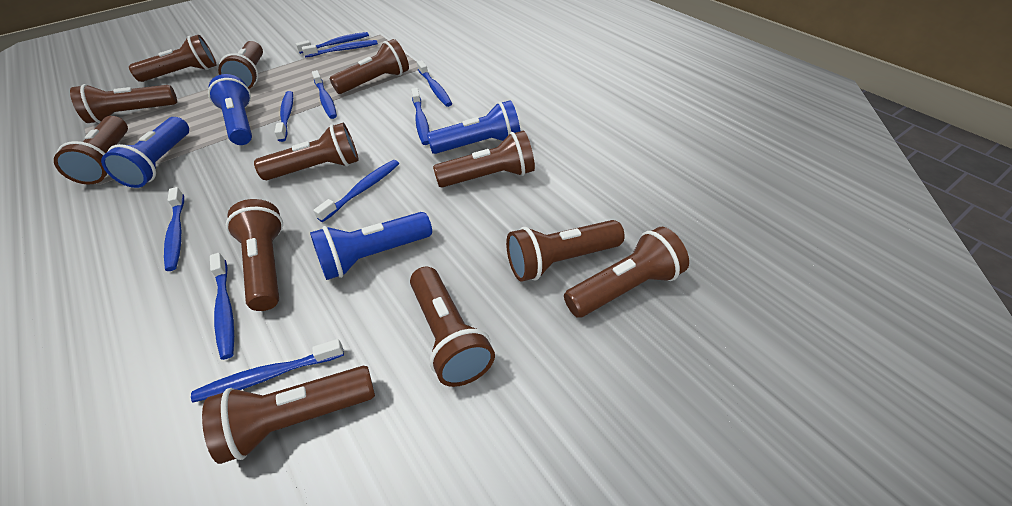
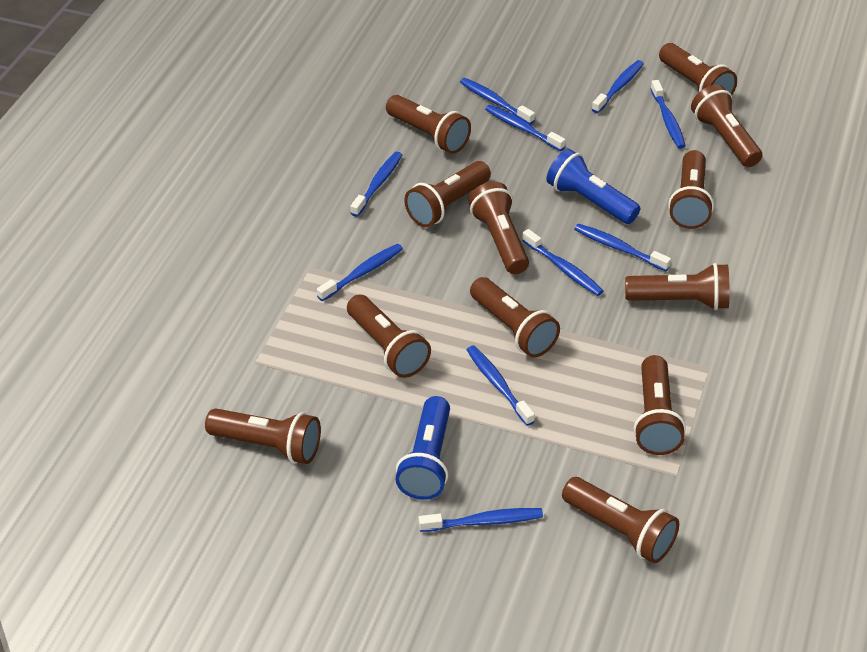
blue flashlight: 4 -> 2

